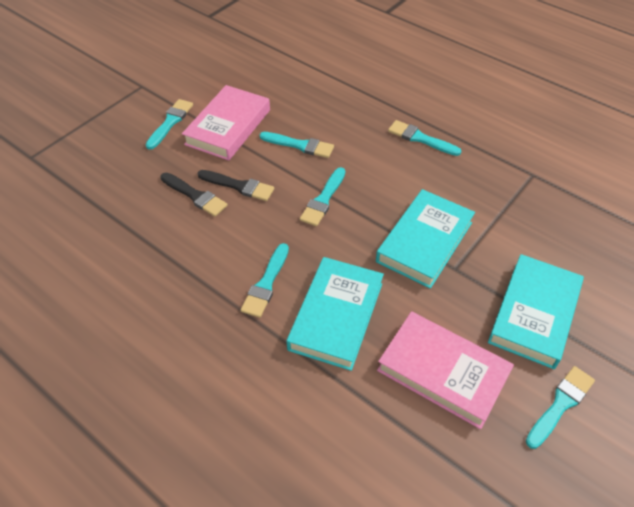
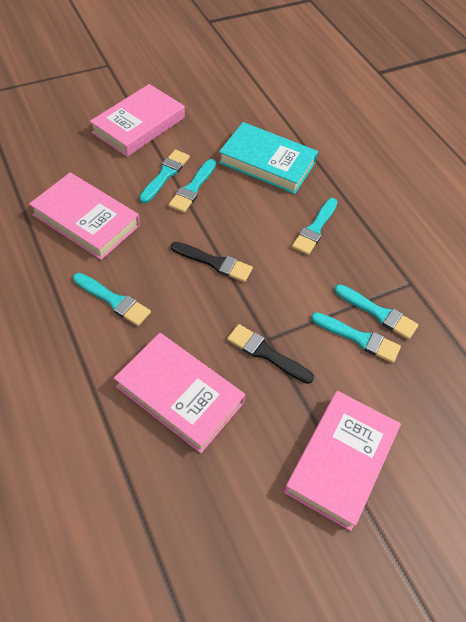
pink book: 2 -> 4
turquoise book: 3 -> 1

